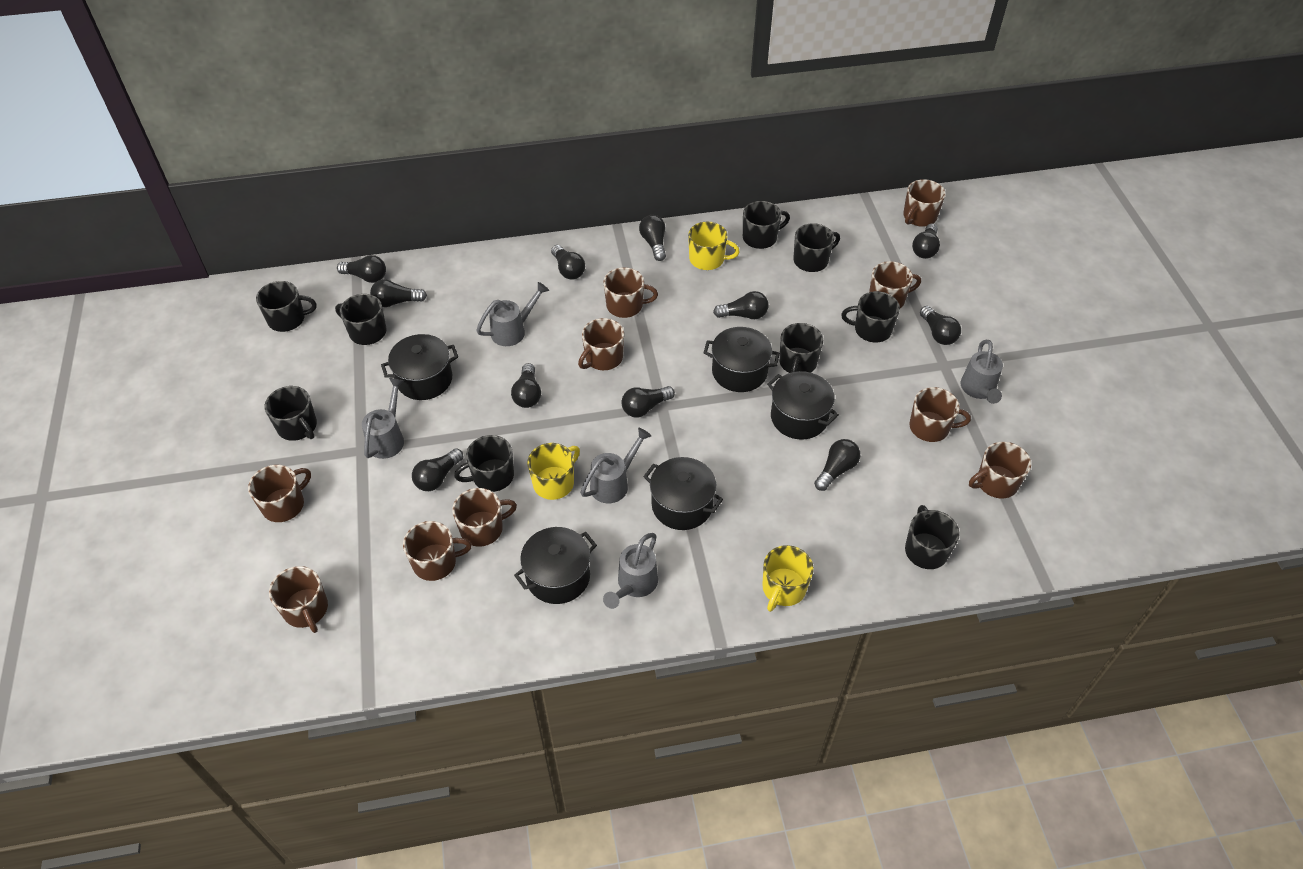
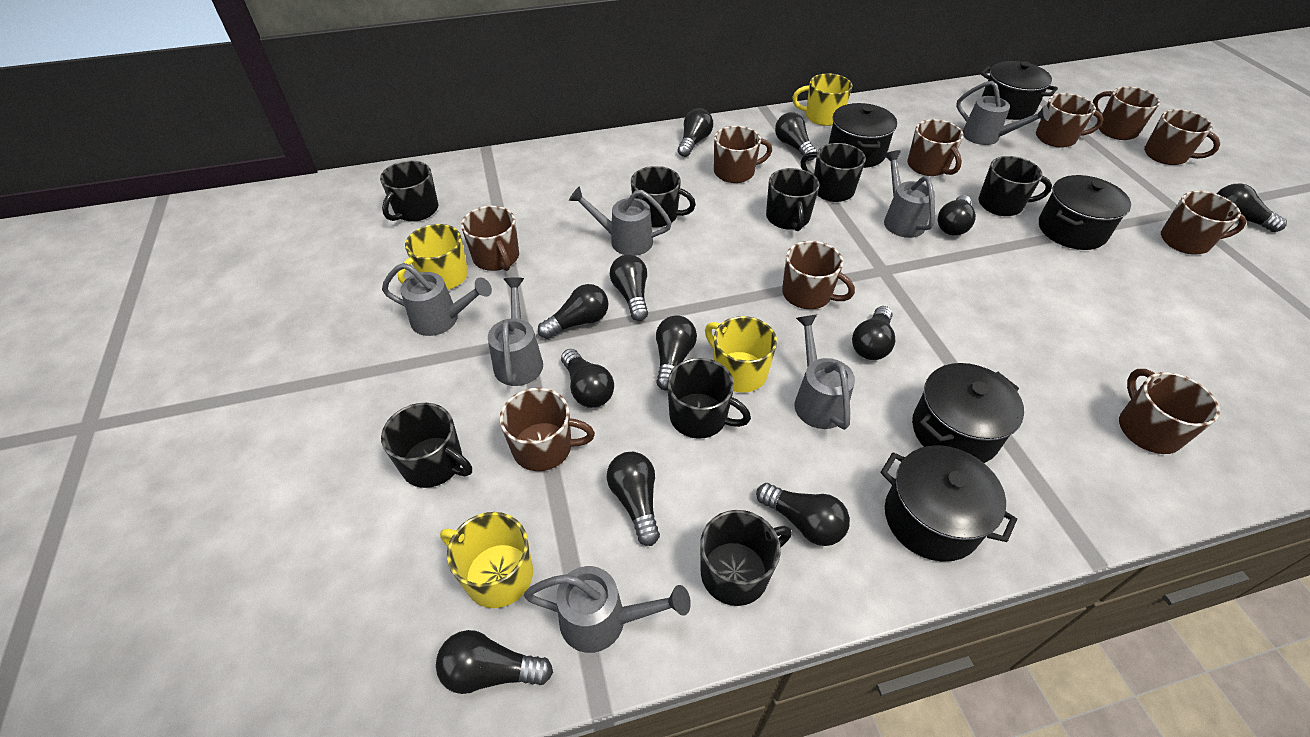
black light bulb: 11 -> 12
black mug: 9 -> 8
grey watering can: 5 -> 7
yellow mug: 3 -> 4

